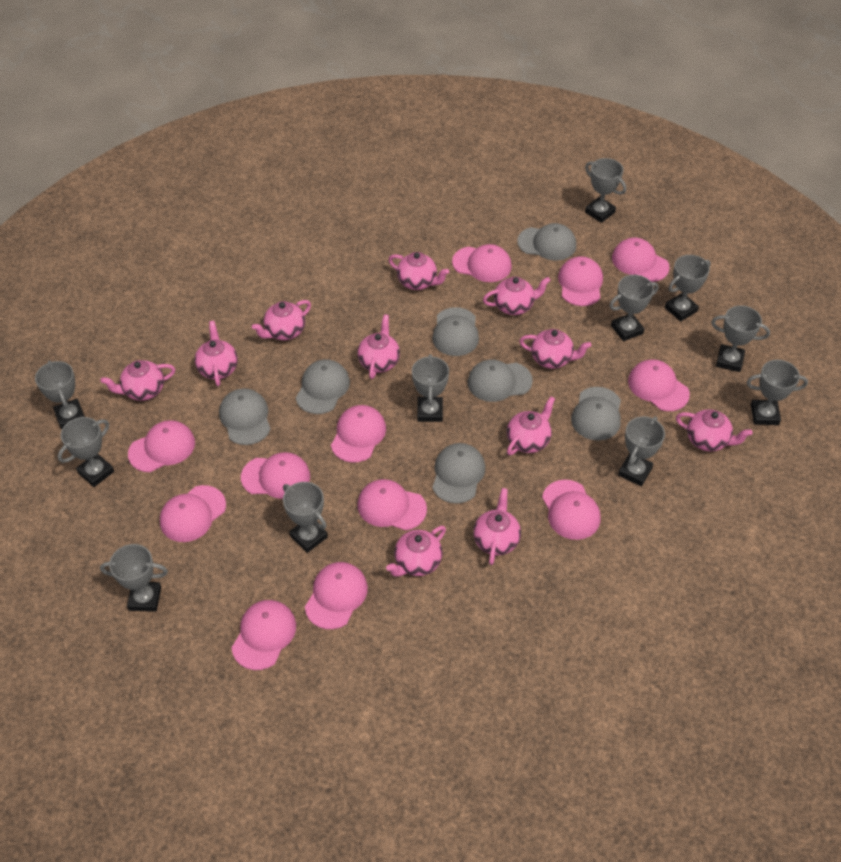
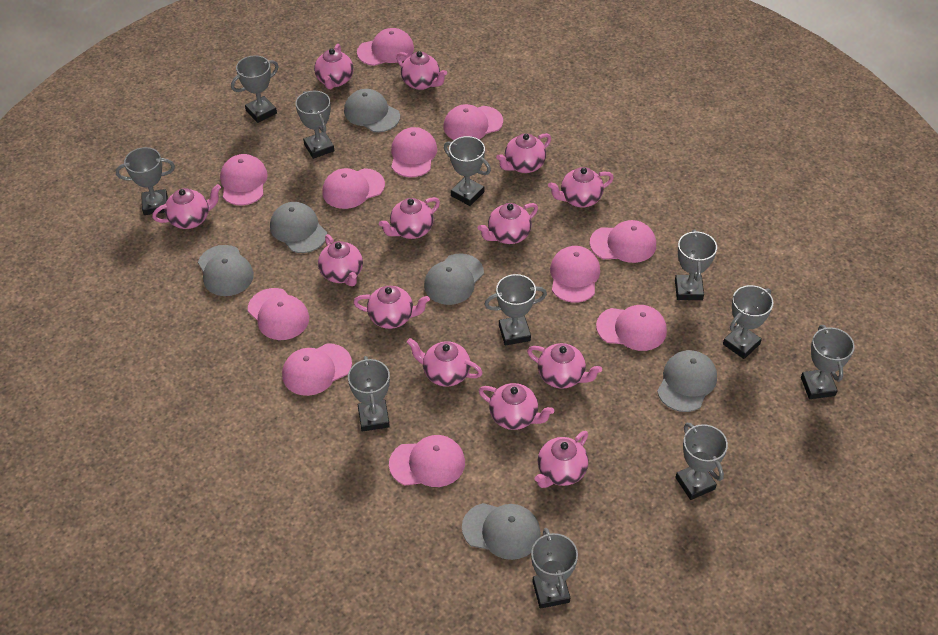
grey cap: 7 -> 6
pink cap: 12 -> 11
pink teapot: 11 -> 13

